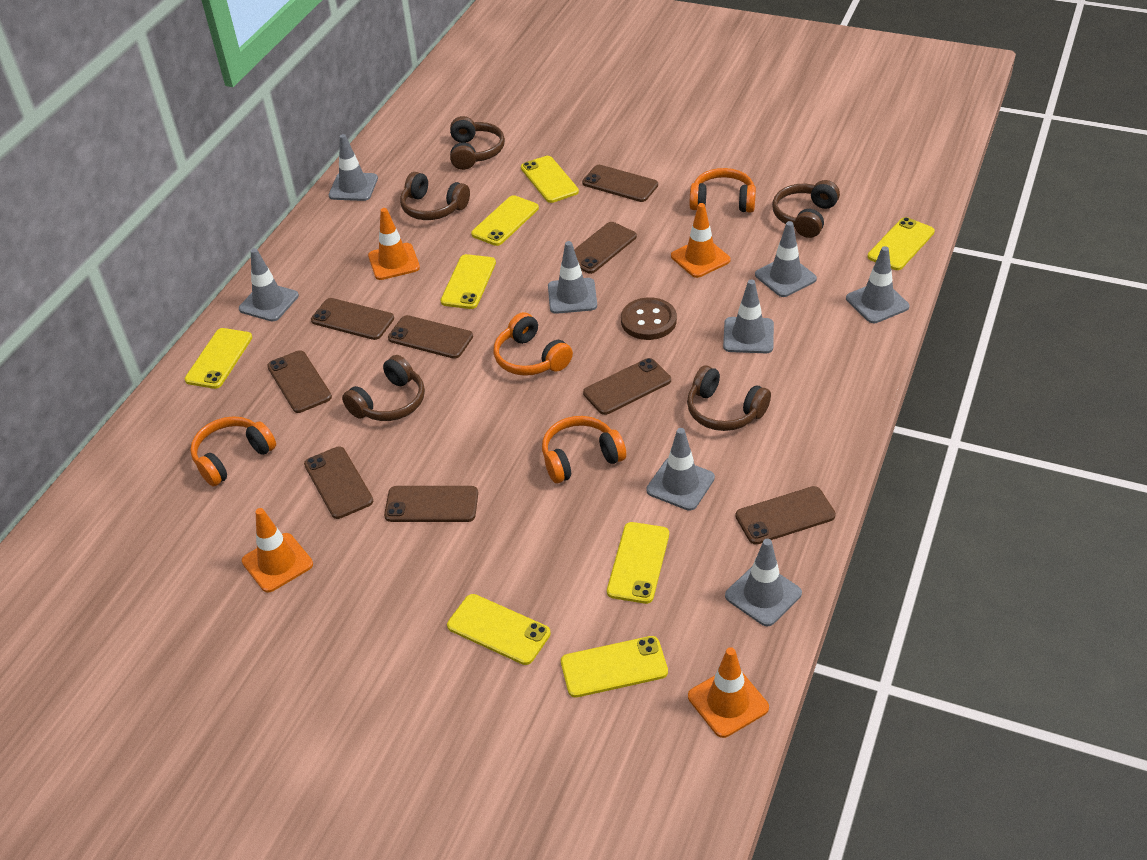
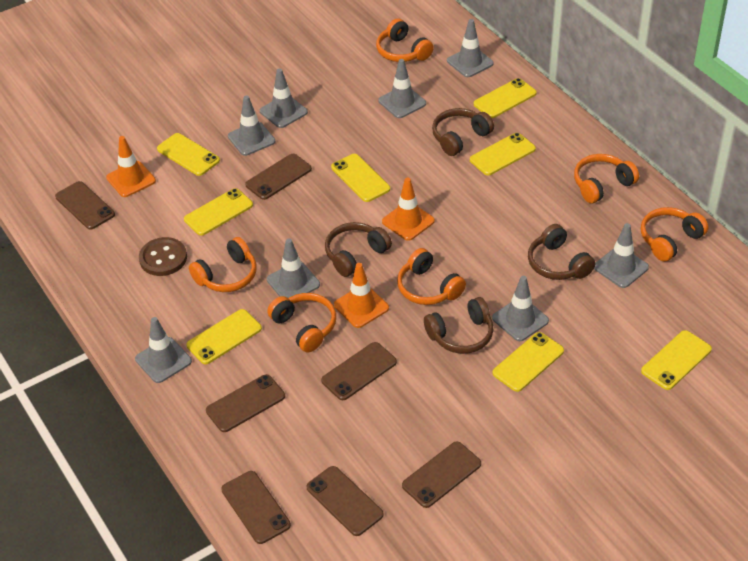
brown headphones: 5 -> 4
brown phone: 9 -> 7
orange headphones: 4 -> 6
orange traffic cone: 4 -> 3

